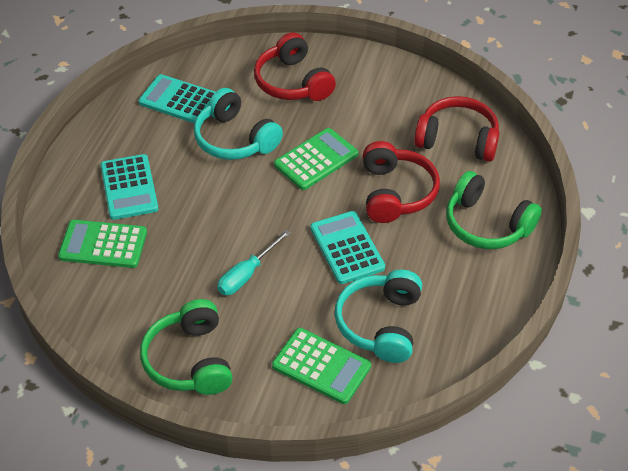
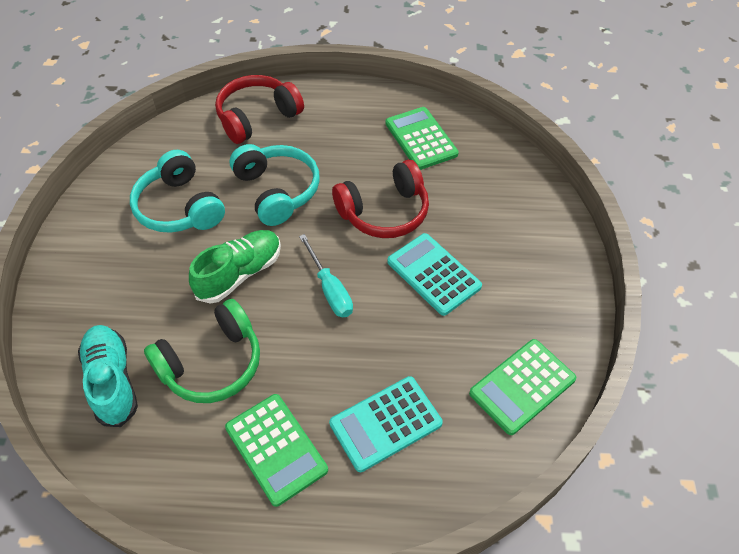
green headphones: 2 -> 1
green shoe: 0 -> 1
red headphones: 3 -> 2
turquoise calculator: 3 -> 2
turquoise shoe: 0 -> 1

